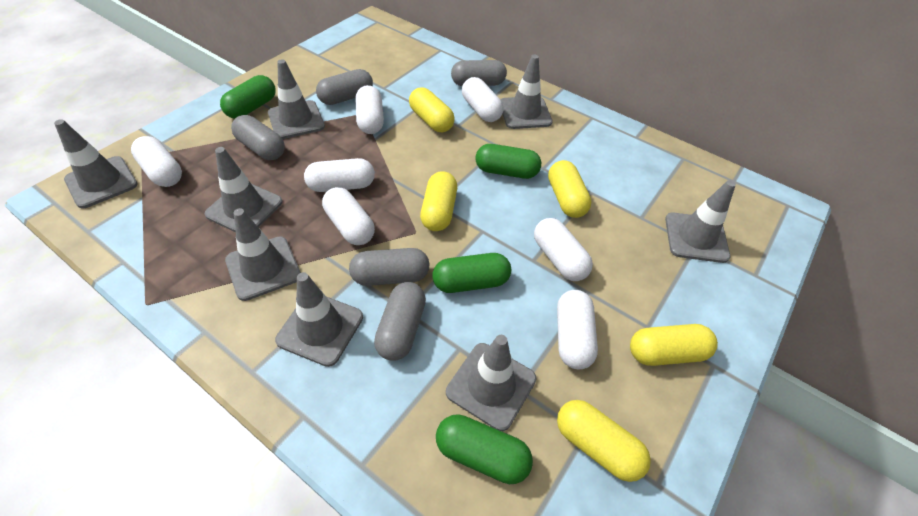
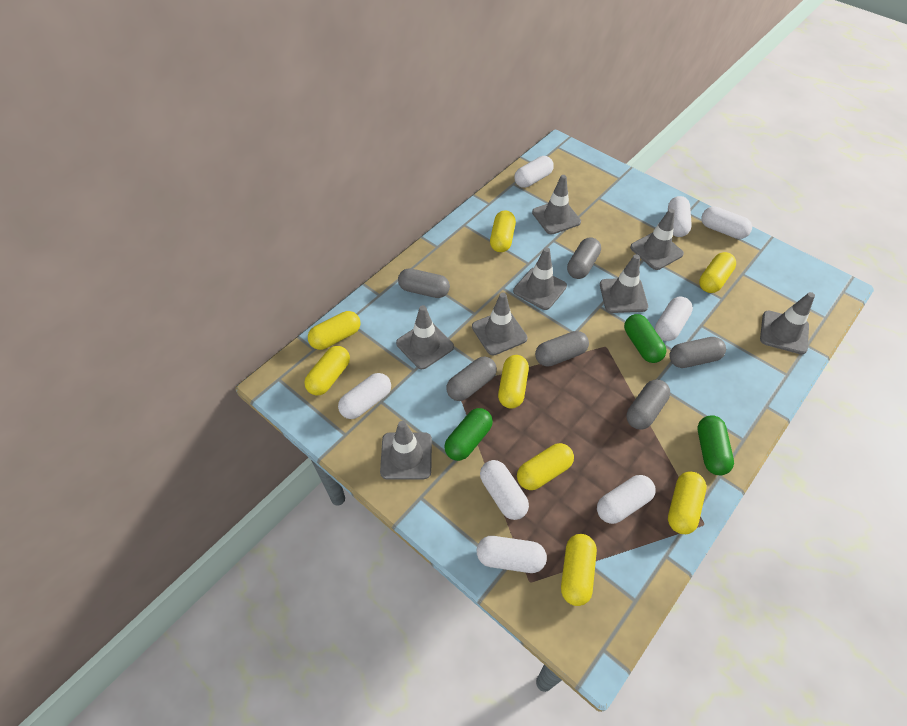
green capsule: 4 -> 3
grey capsule: 5 -> 6
white capsule: 7 -> 8
yellow capsule: 5 -> 8

